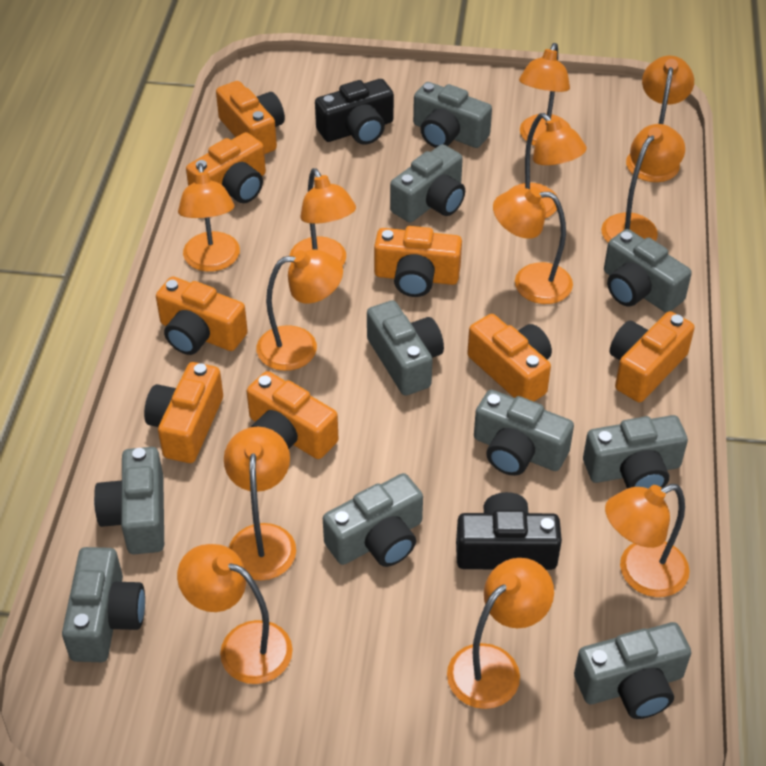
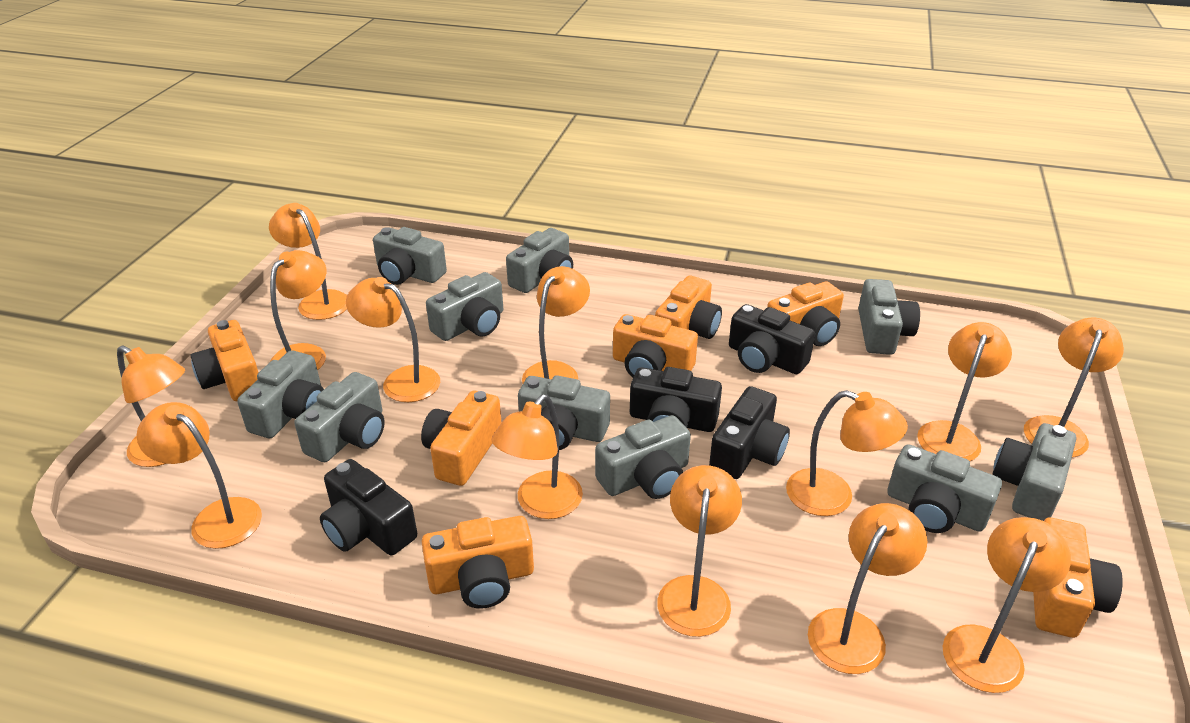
black camera: 2 -> 4
orange camera: 8 -> 7
orange lamp: 12 -> 13

